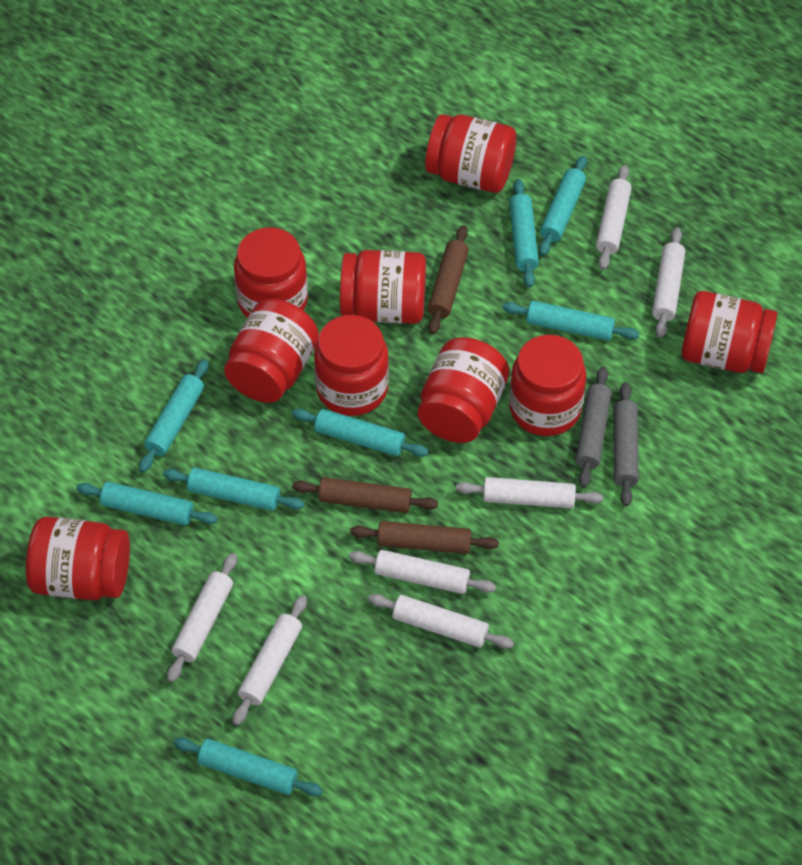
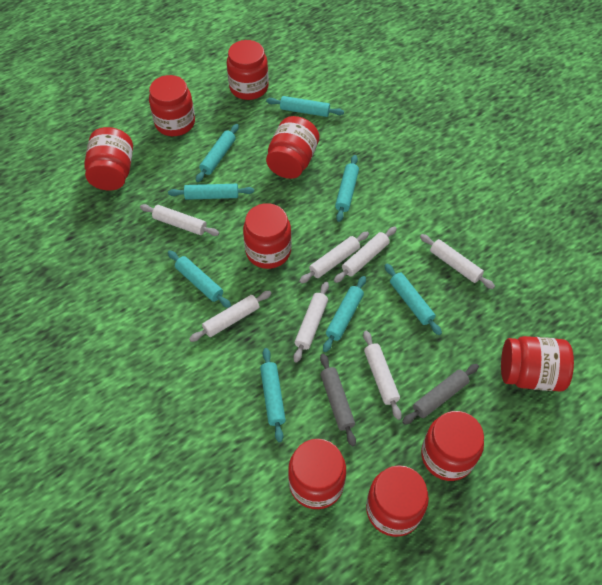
brown rolling pin: 3 -> 0

